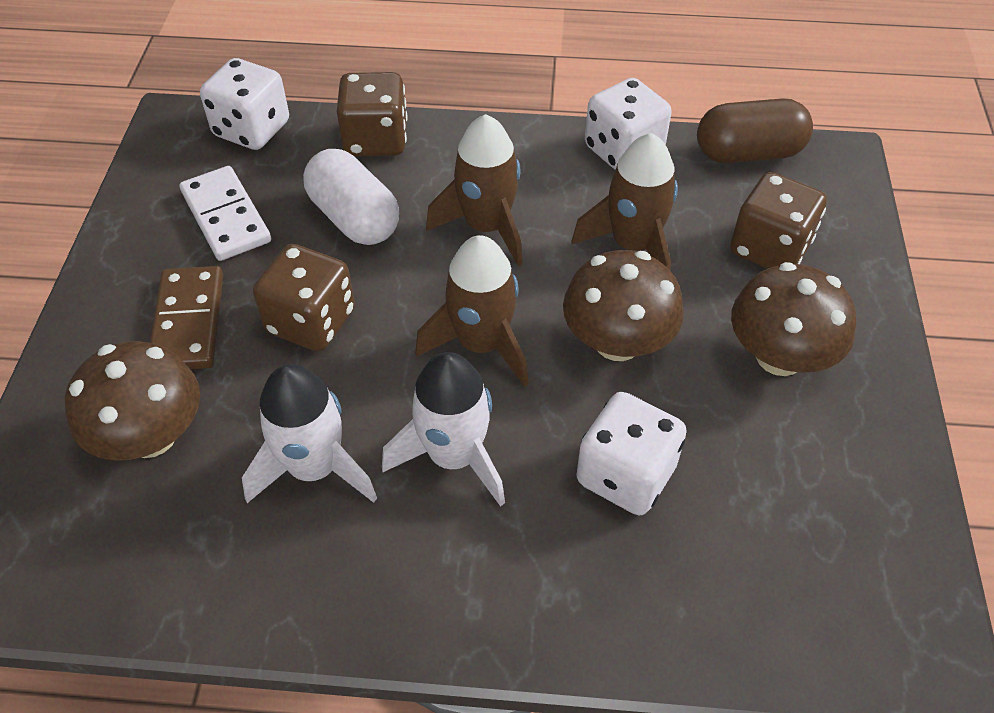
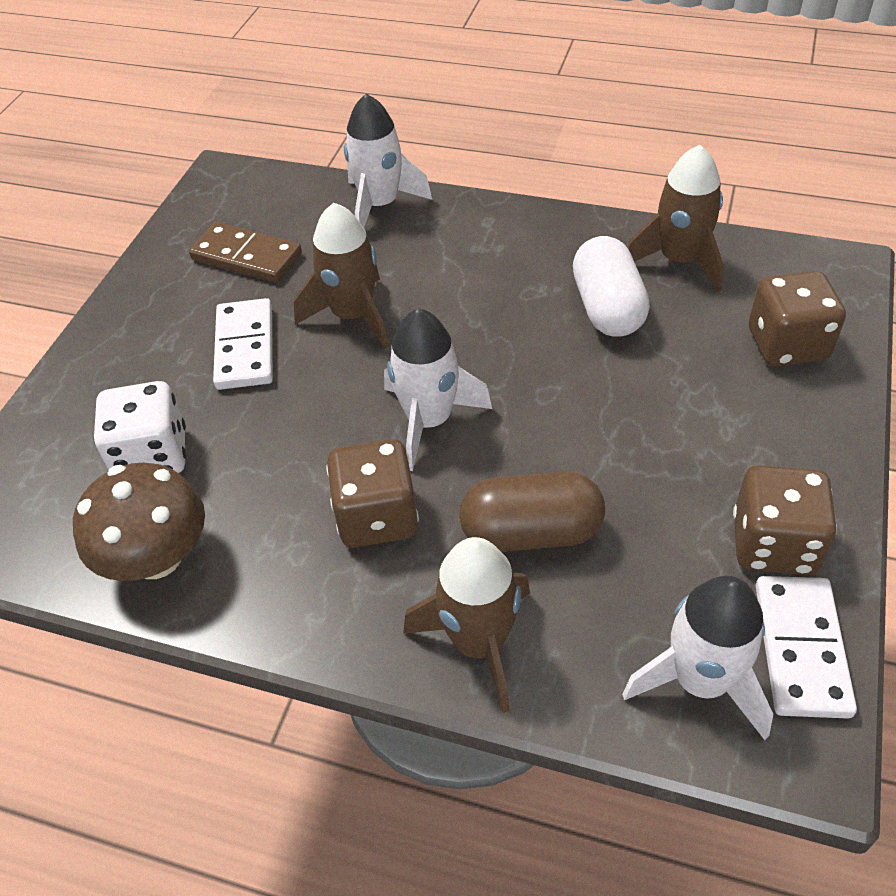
brown mushroom: 3 -> 1
white dice: 3 -> 1
white domino: 1 -> 2
white rocket: 2 -> 3

